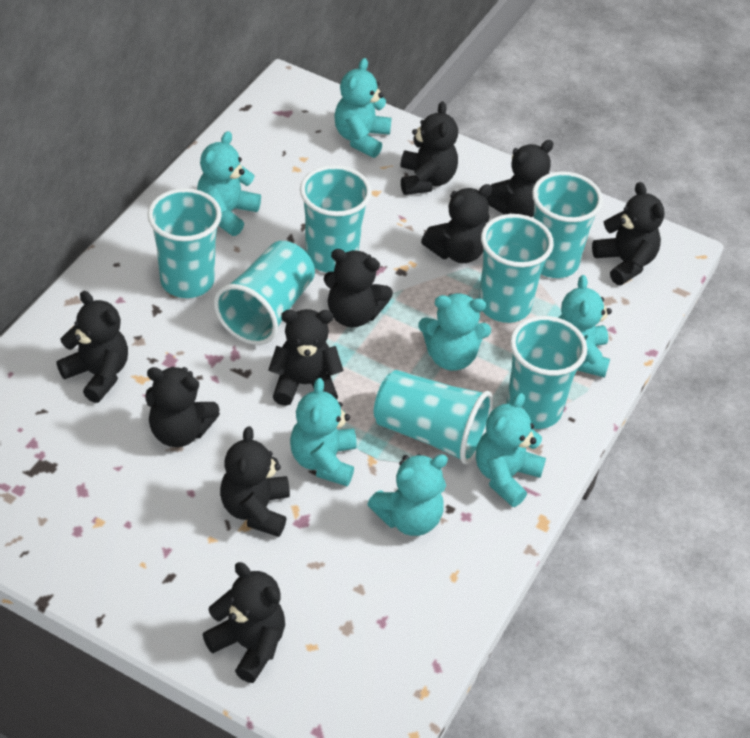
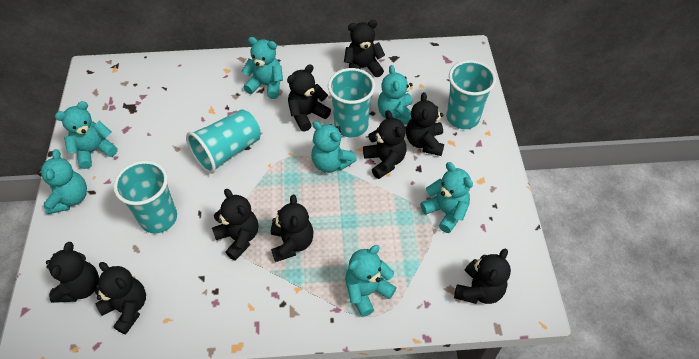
black teddy bear: 10 -> 9
turquoise cup: 7 -> 4

